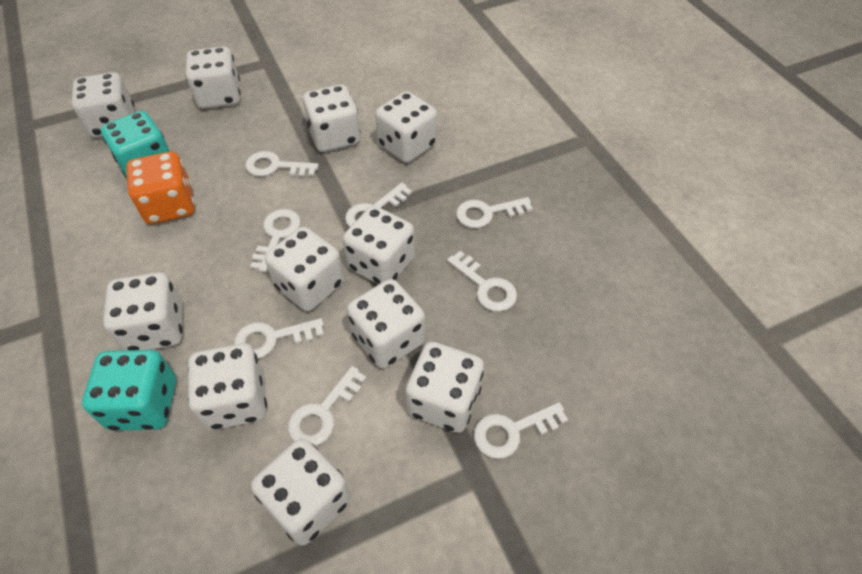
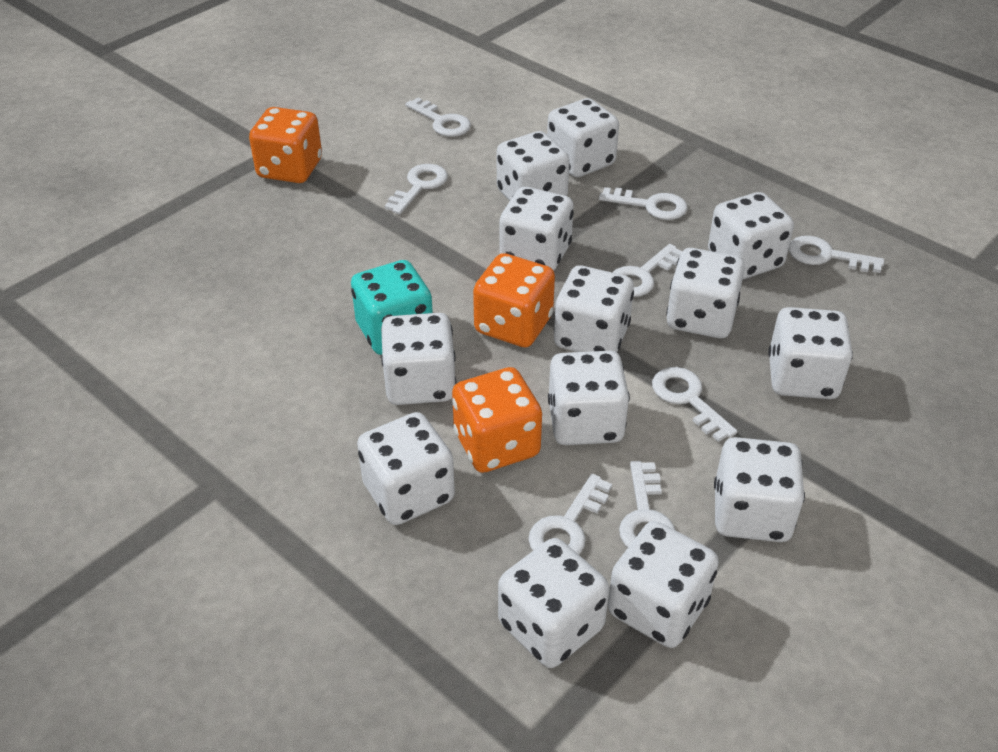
orange dice: 1 -> 3
turquoise dice: 2 -> 1
white dice: 11 -> 13

